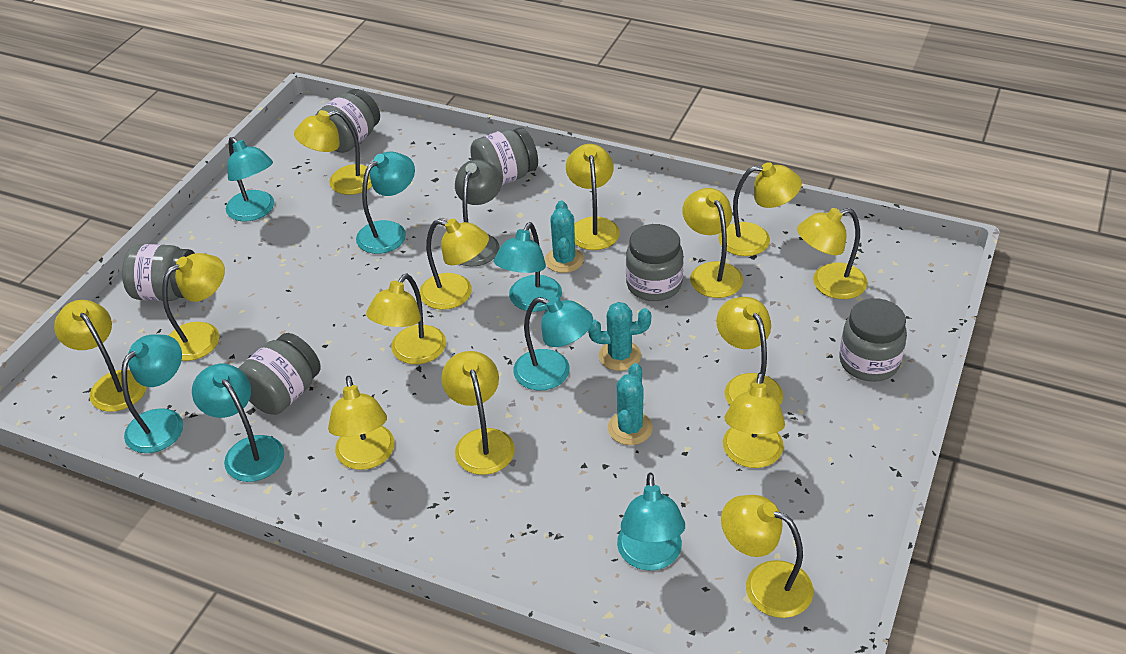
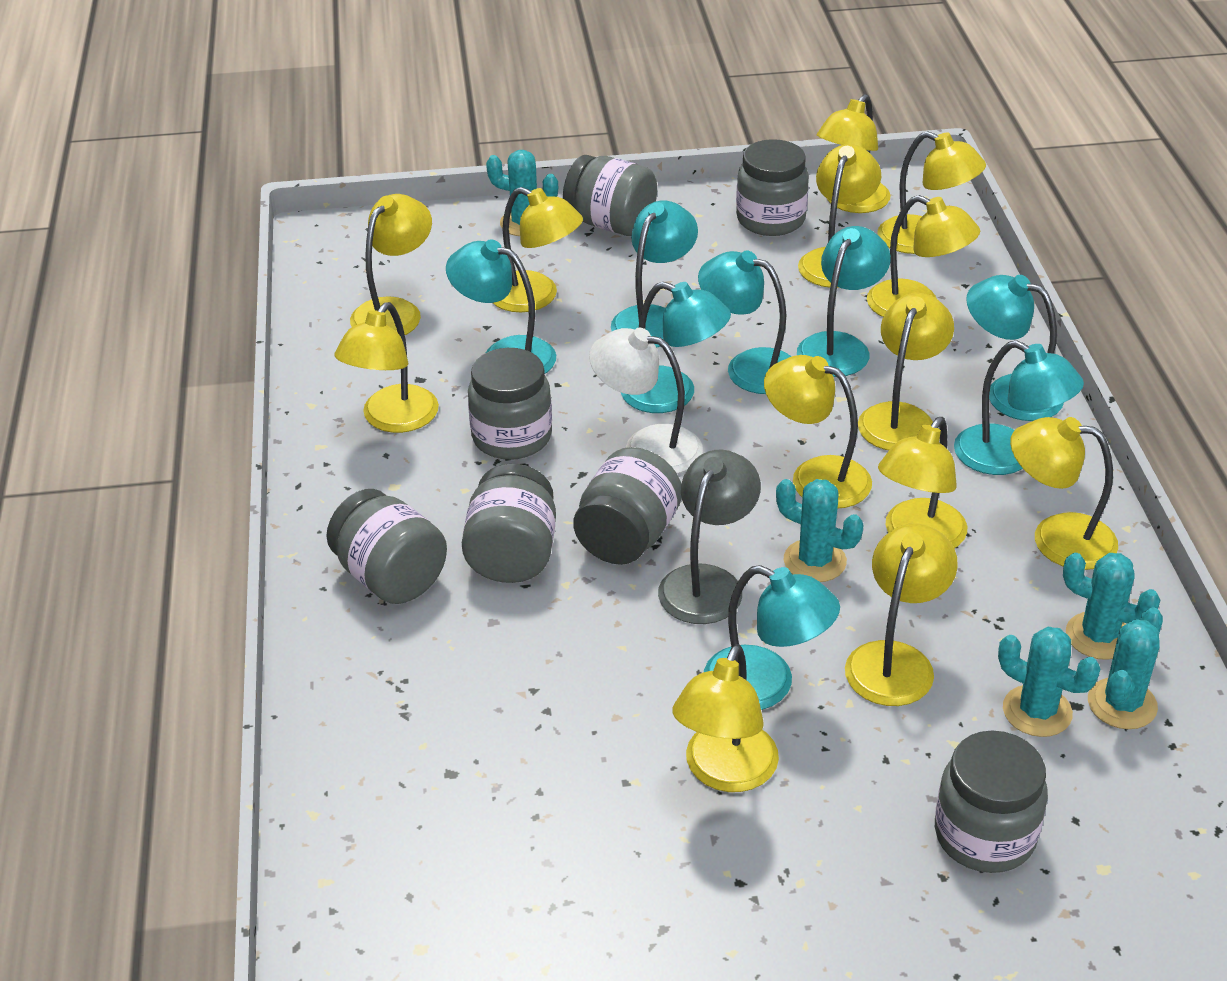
grey jar: 6 -> 7
turquoise cactus: 3 -> 5
turquoise lamp: 7 -> 8
white lamp: 0 -> 1
yellow lamp: 14 -> 13

